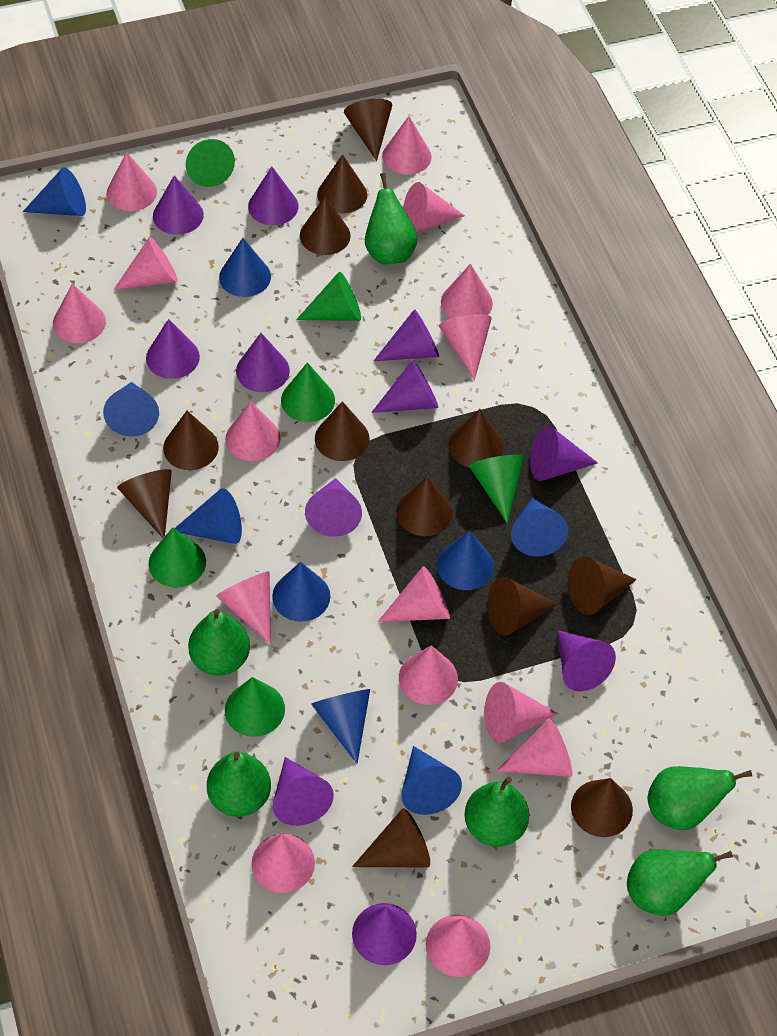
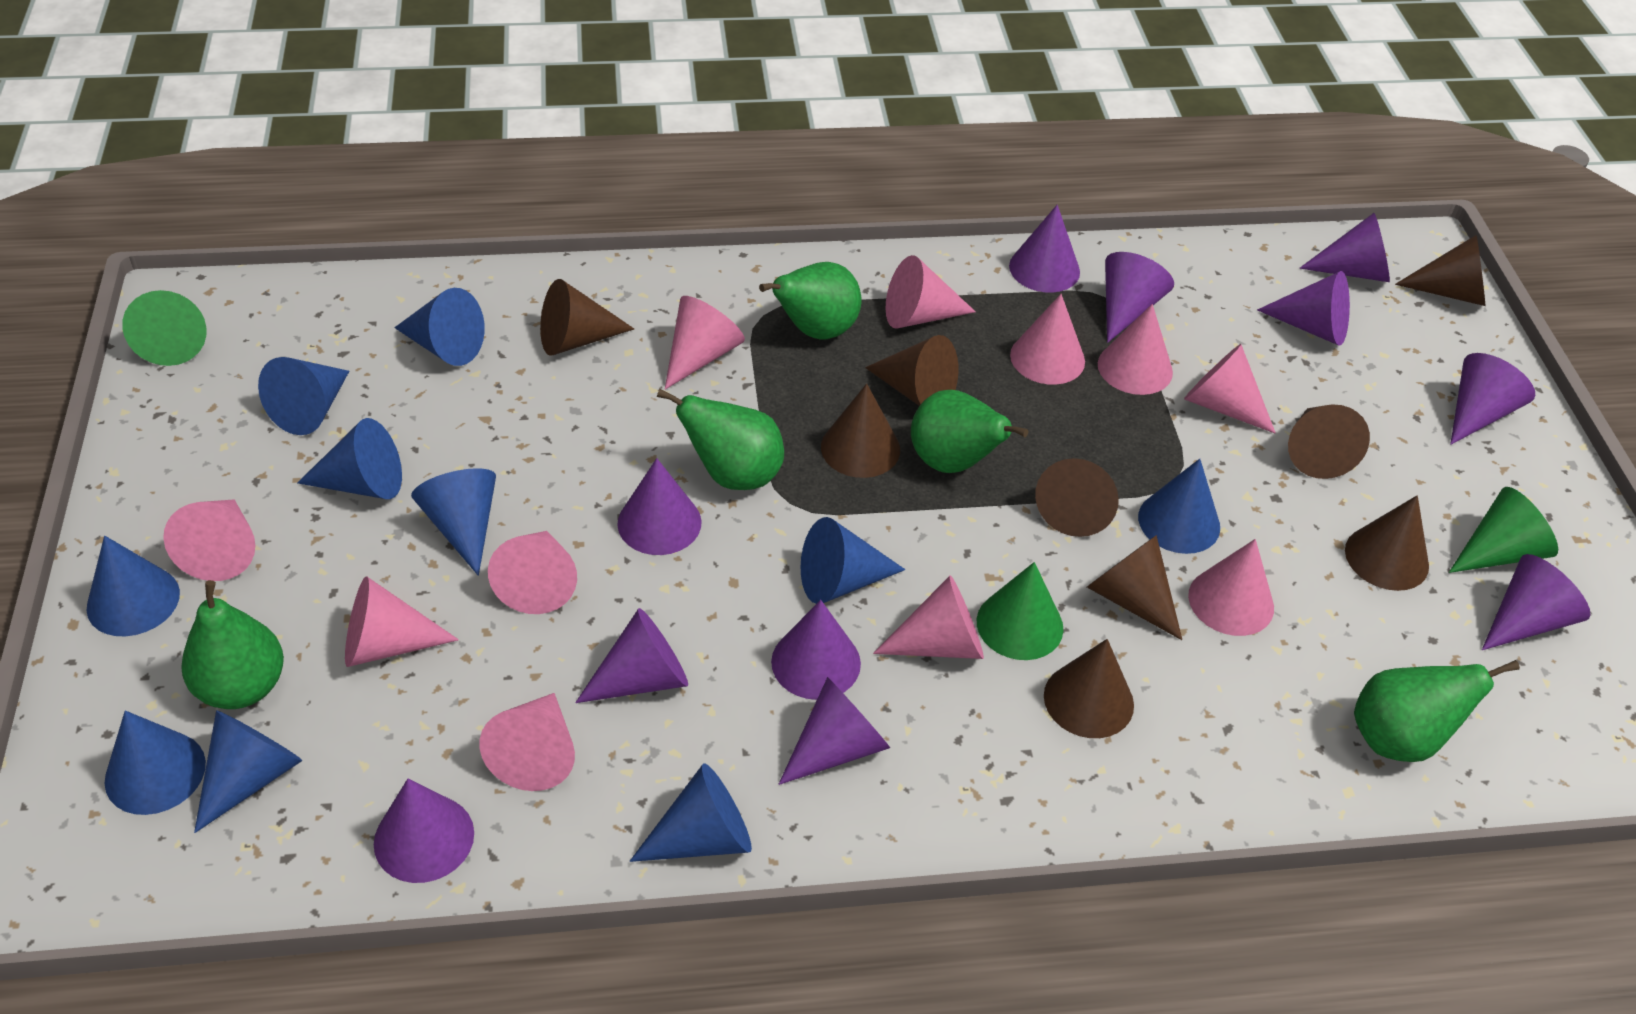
blue cone: 9 -> 10
brown cone: 12 -> 9
green cone: 6 -> 3
green pear: 6 -> 5
pink cone: 15 -> 11

